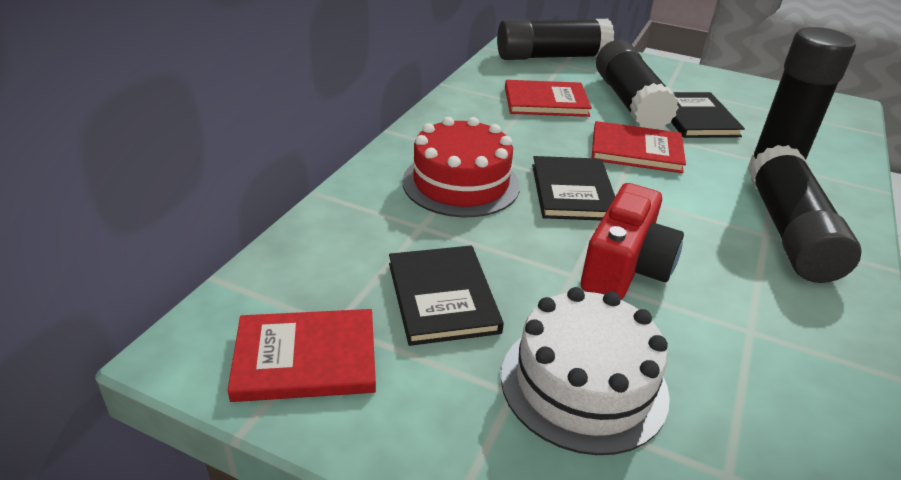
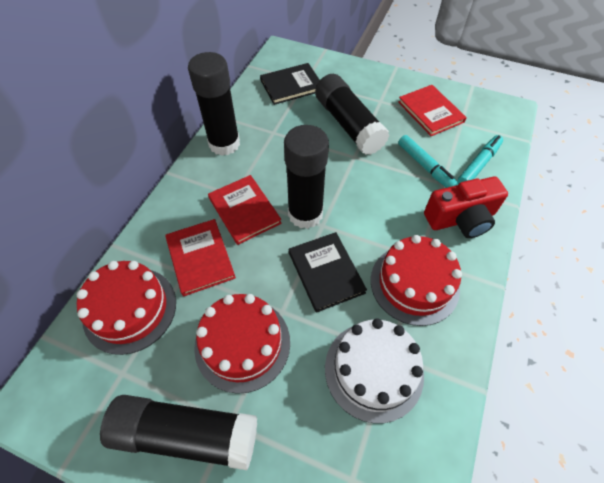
black book: 3 -> 2
red cake: 1 -> 3
turquoise marker: 0 -> 2

